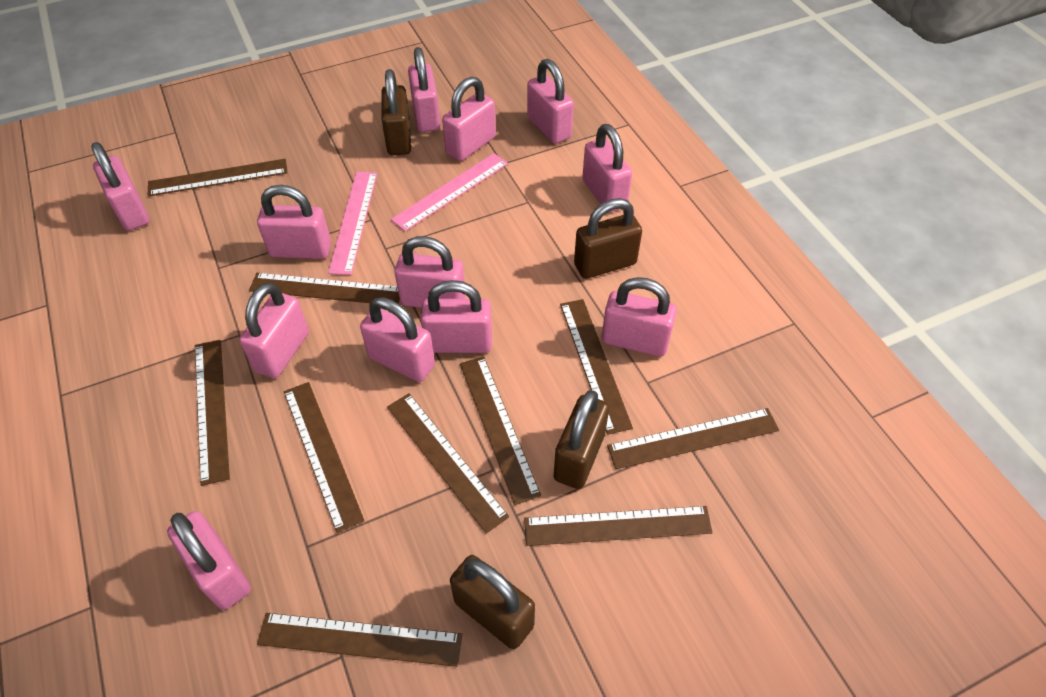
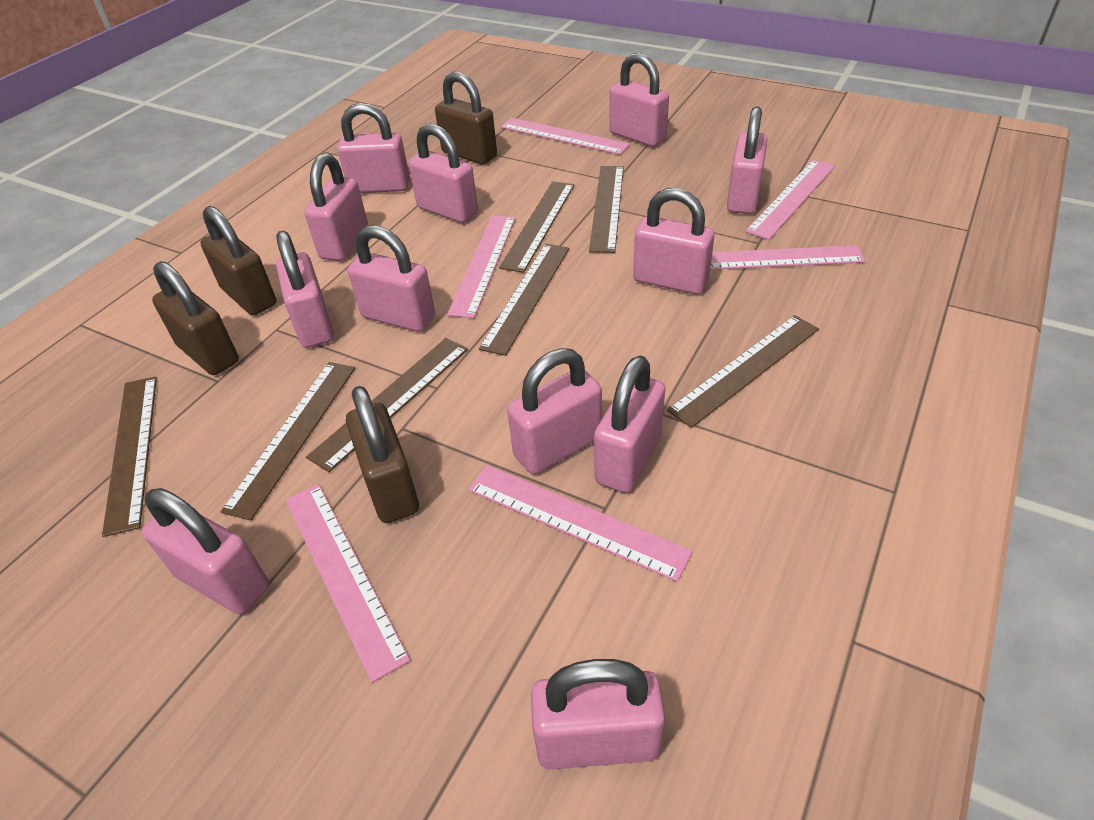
brown ruler: 10 -> 7
pink ruler: 2 -> 6

